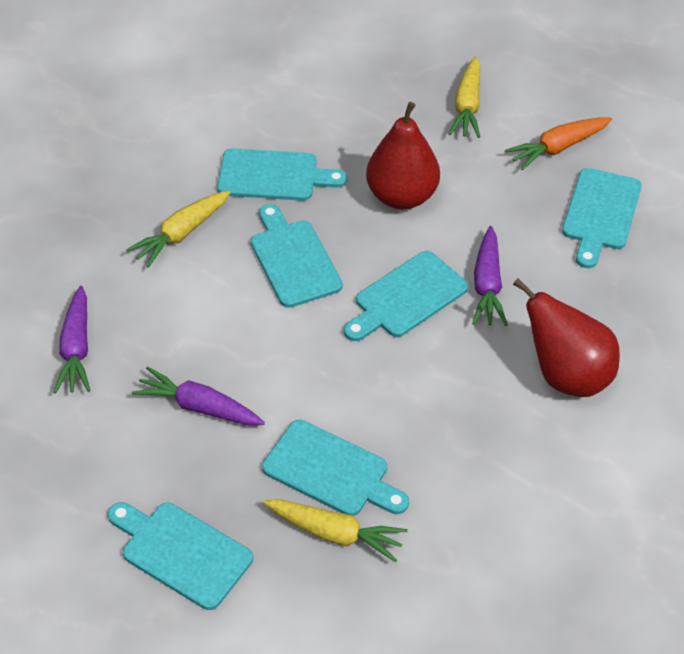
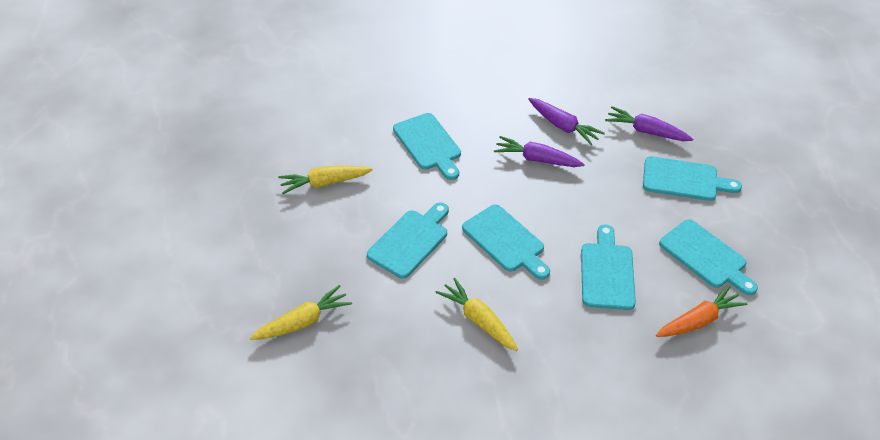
red pear: 2 -> 0

